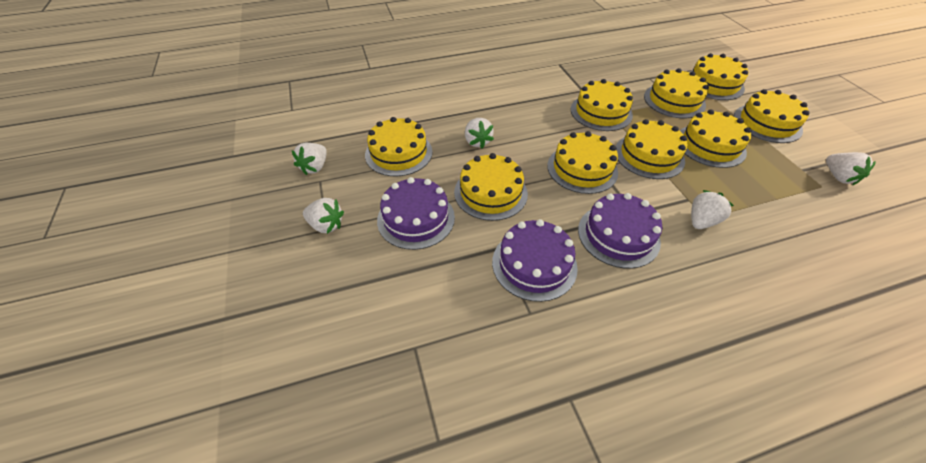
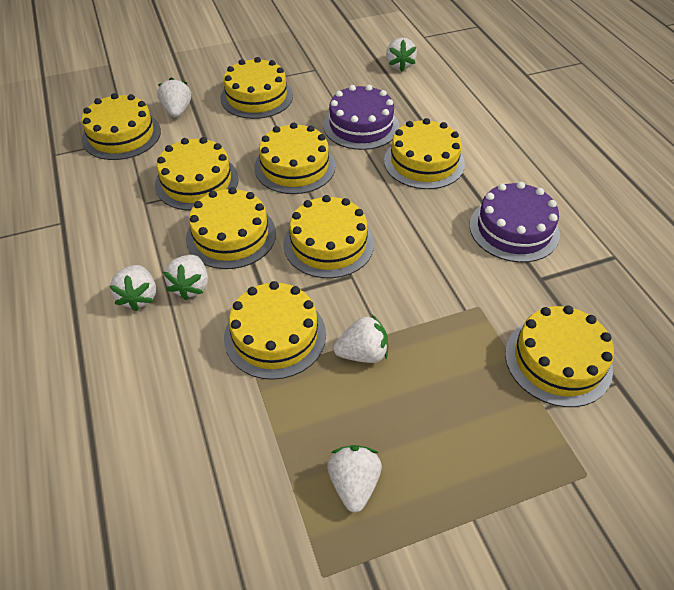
purple cake: 3 -> 2
white strawberry: 5 -> 6

